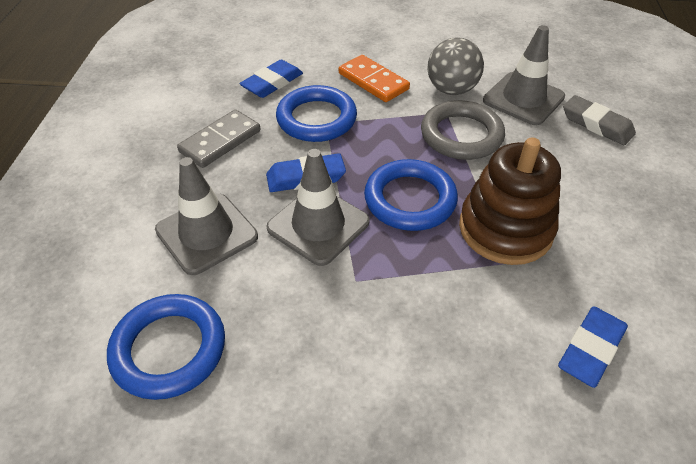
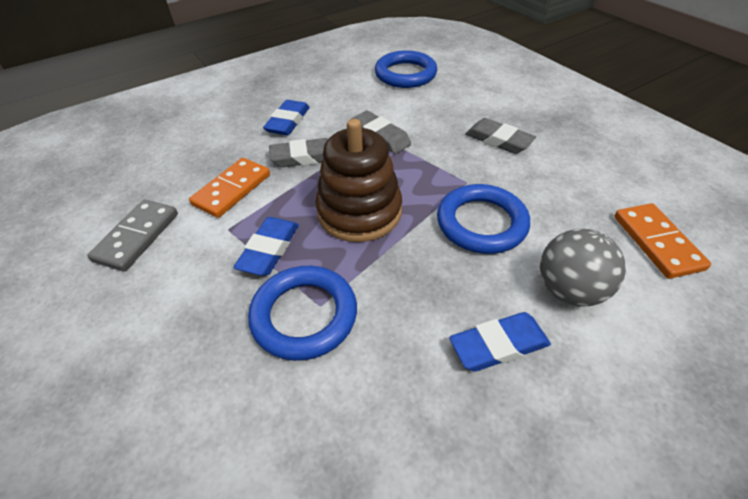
grey eraser: 1 -> 3
grey ring: 1 -> 0
grey traffic cone: 3 -> 0
orange domino: 1 -> 2

